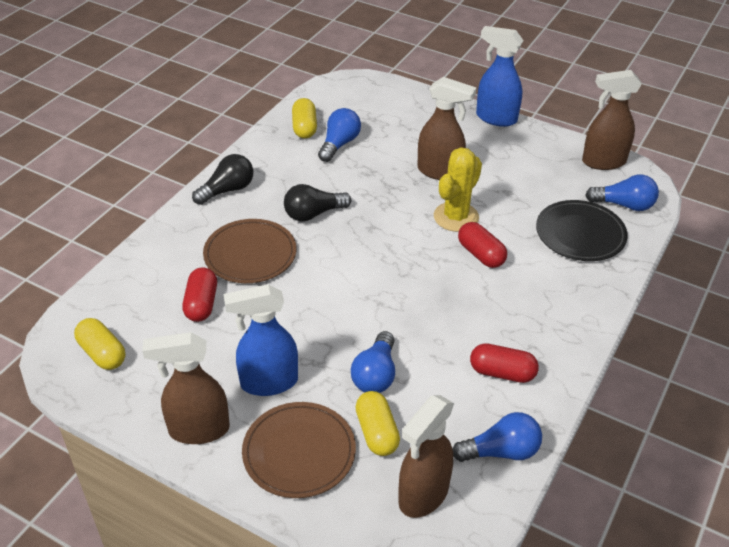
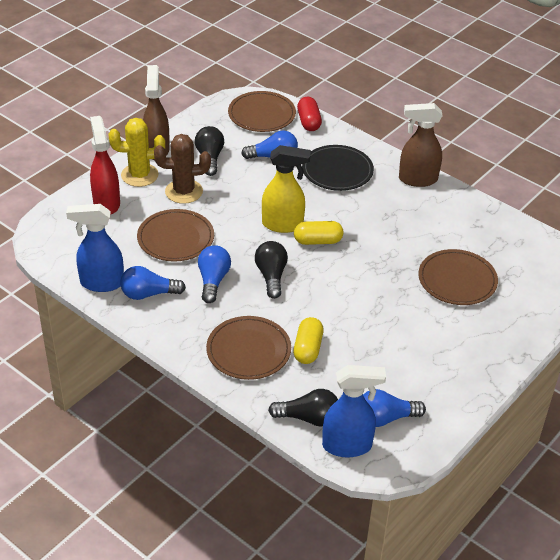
black light bulb: 2 -> 3
brown cactus: 0 -> 1
brown plate: 2 -> 4
brown spray bottle: 4 -> 2
red capsule: 3 -> 1
red spray bottle: 0 -> 1
yellow capsule: 3 -> 2
yellow spray bottle: 0 -> 1

